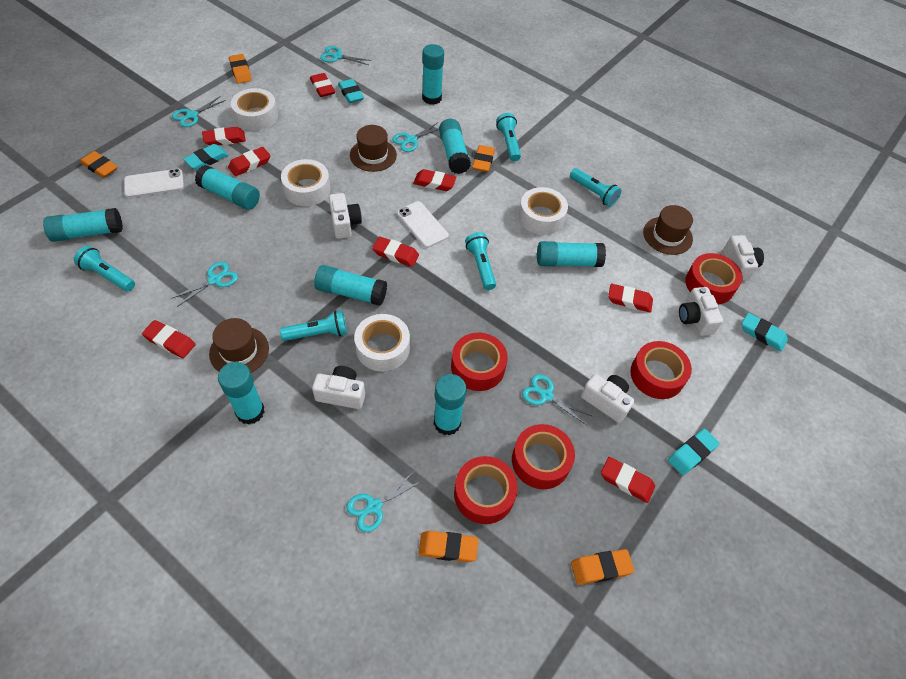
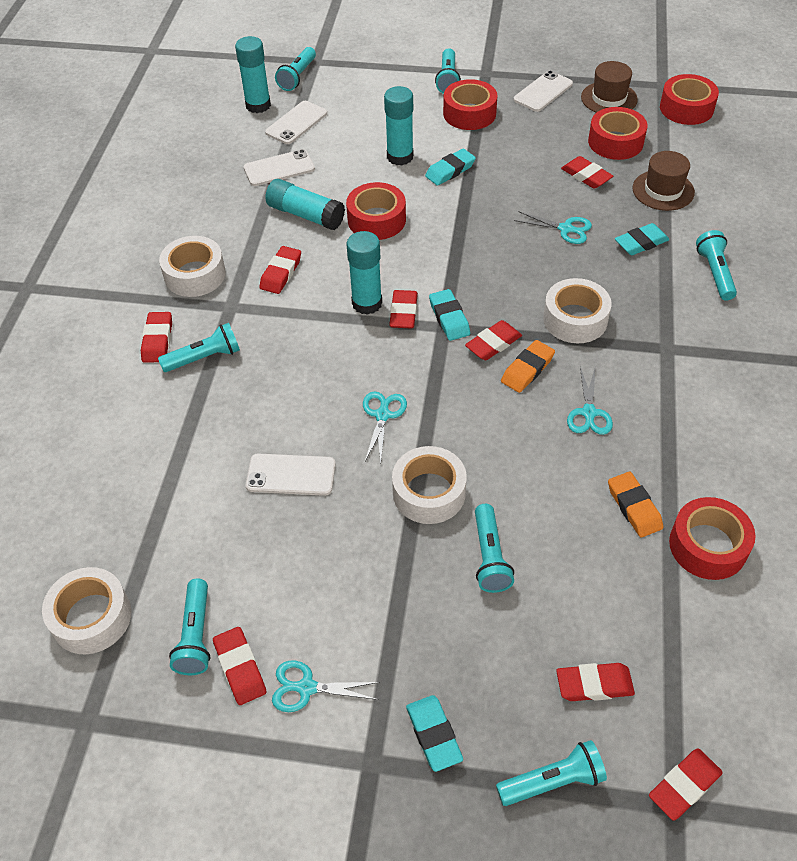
brown hat: 3 -> 2
orange eraser: 5 -> 2
turquoise flashlight: 5 -> 7
turquoise glue stick: 8 -> 4
turquoise scissors: 6 -> 4
white camera: 5 -> 0
white phone: 2 -> 4

